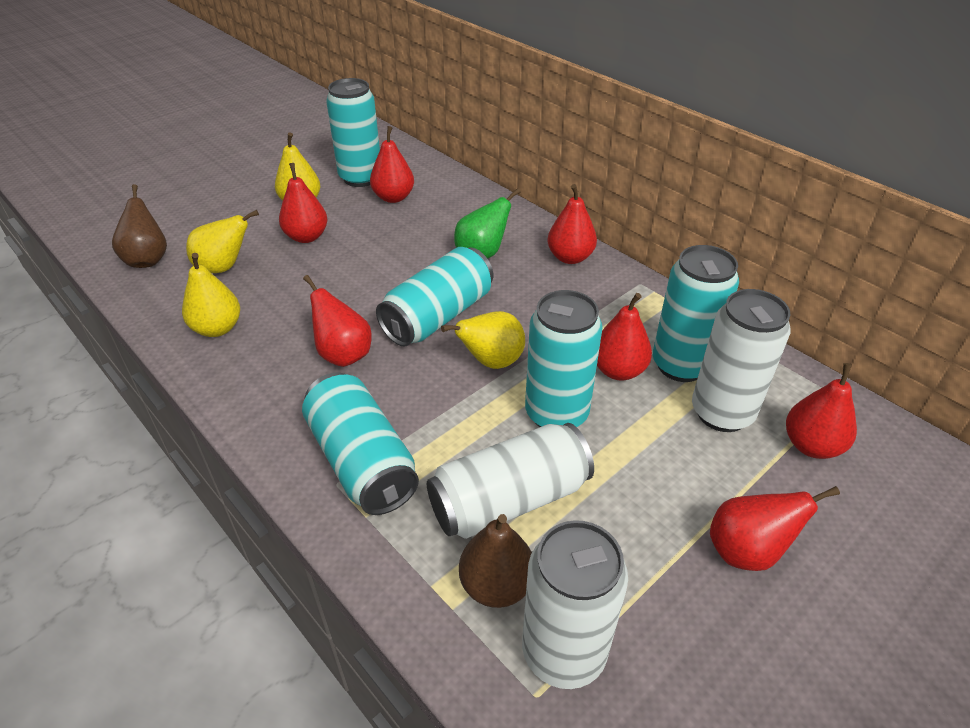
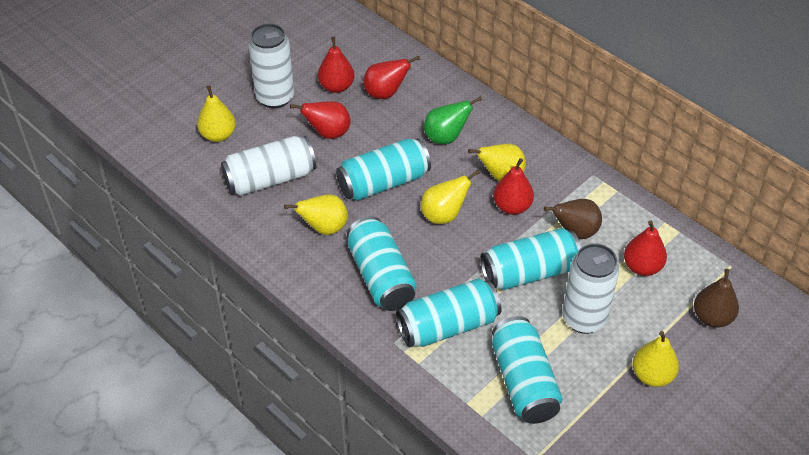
red pear: 7 -> 5
yellow pear: 4 -> 5

